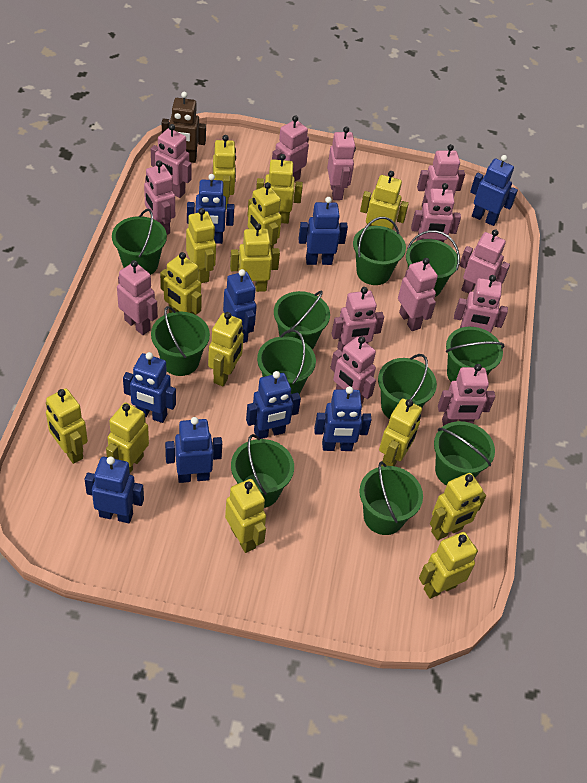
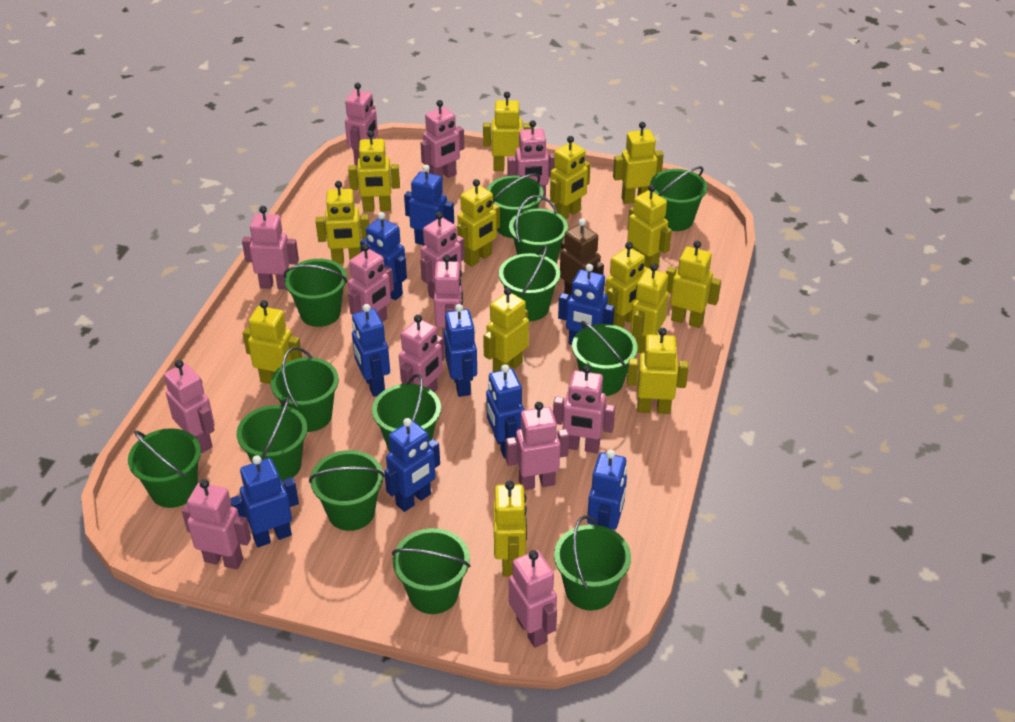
green bucket: 11 -> 13

